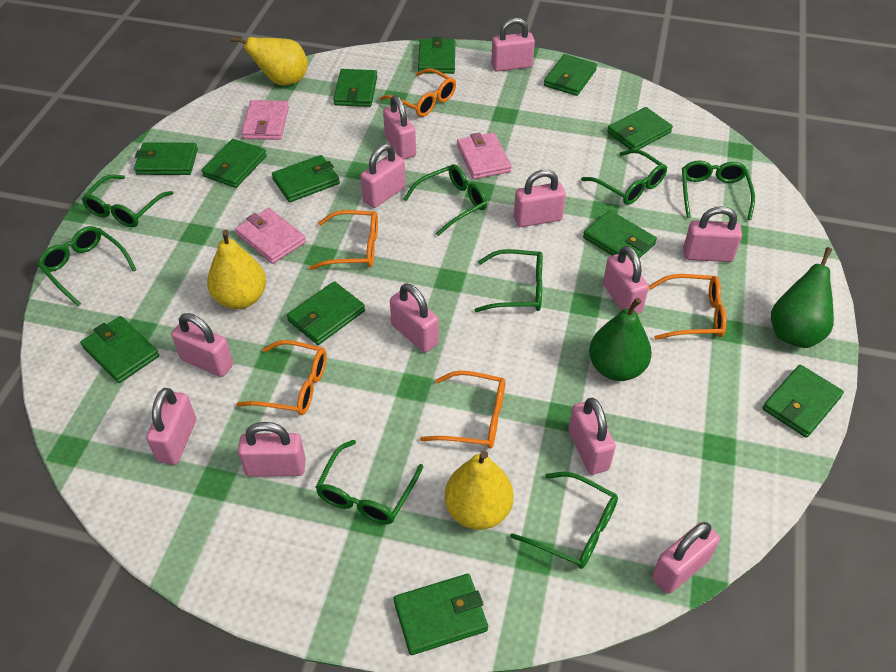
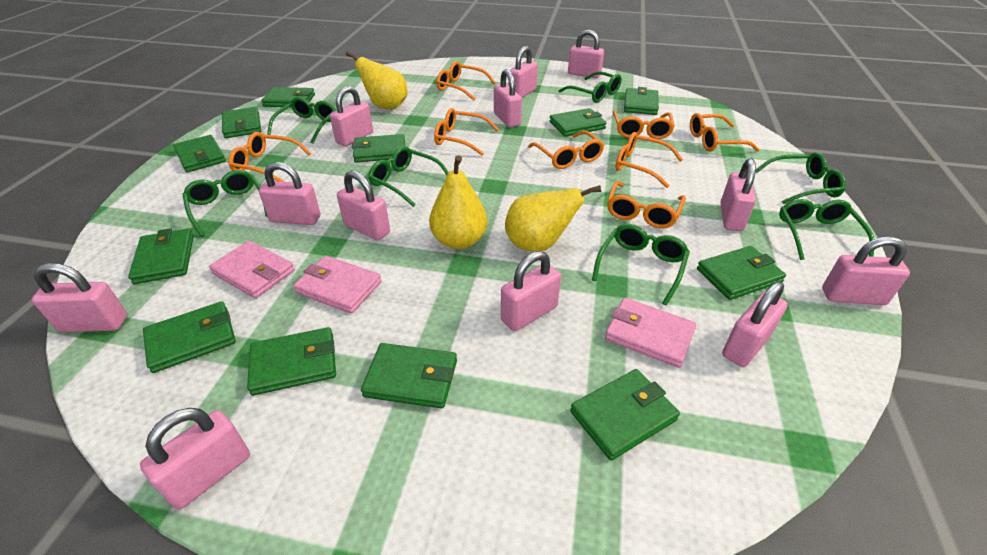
green glasses: 8 -> 7
green pear: 2 -> 0
orange glasses: 5 -> 8

